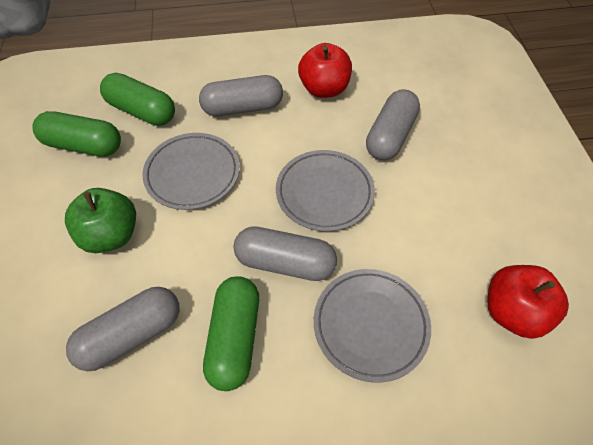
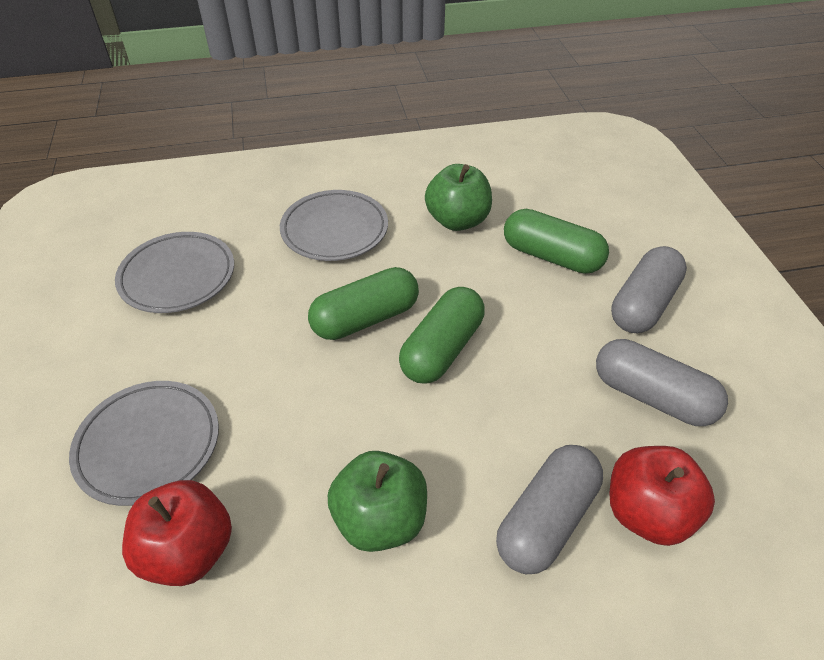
green apple: 1 -> 2
grey capsule: 4 -> 3

